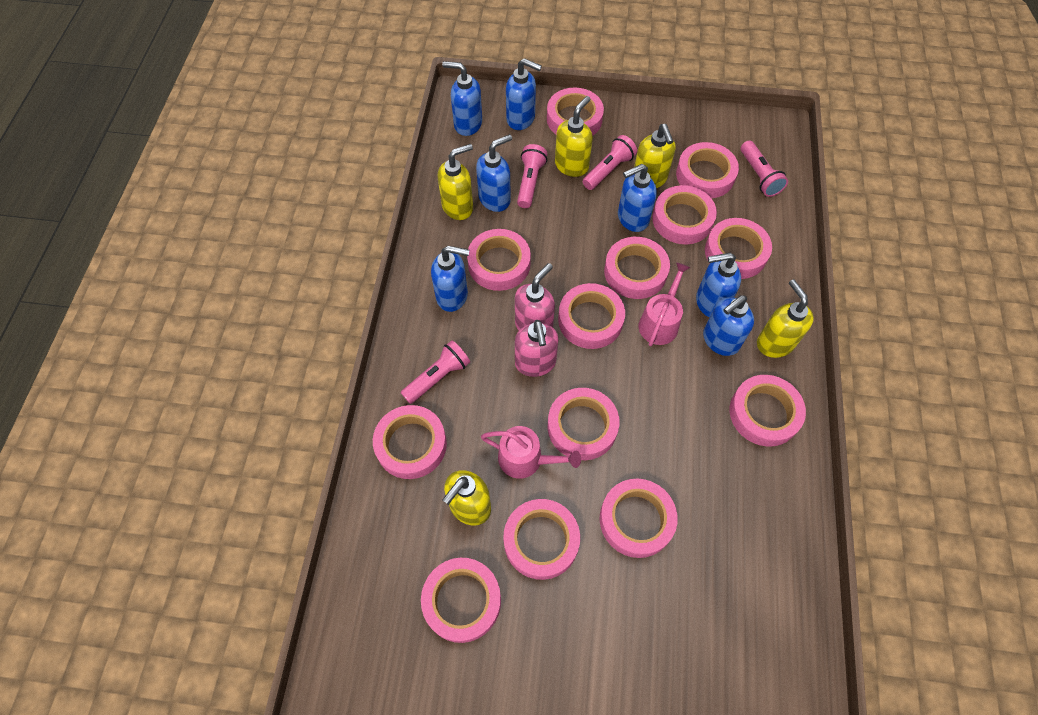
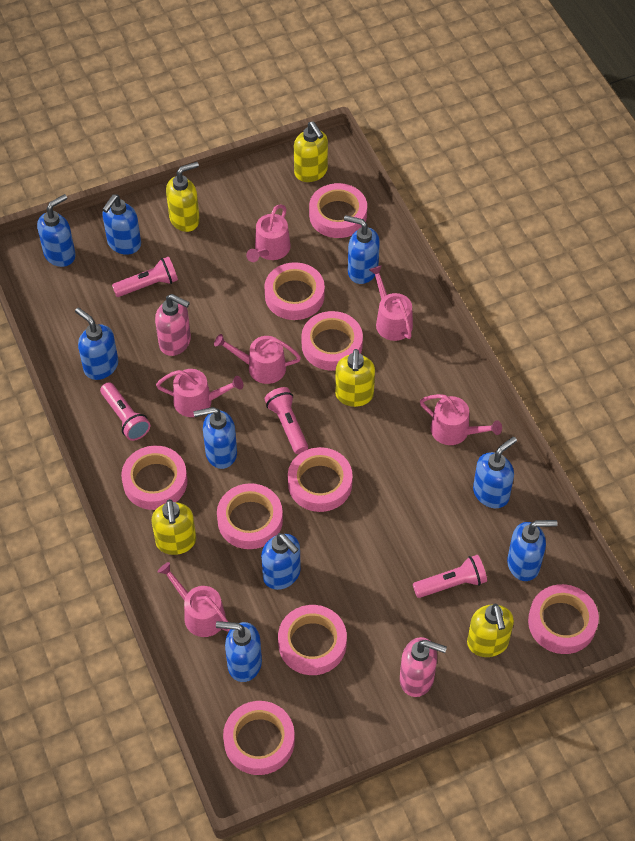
blue soap dispenser: 7 -> 9
pink tape: 13 -> 9
pink watering can: 2 -> 6

